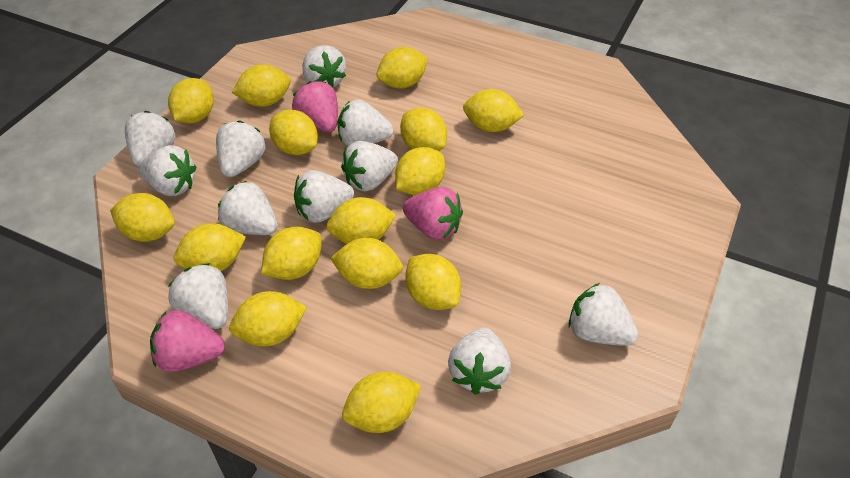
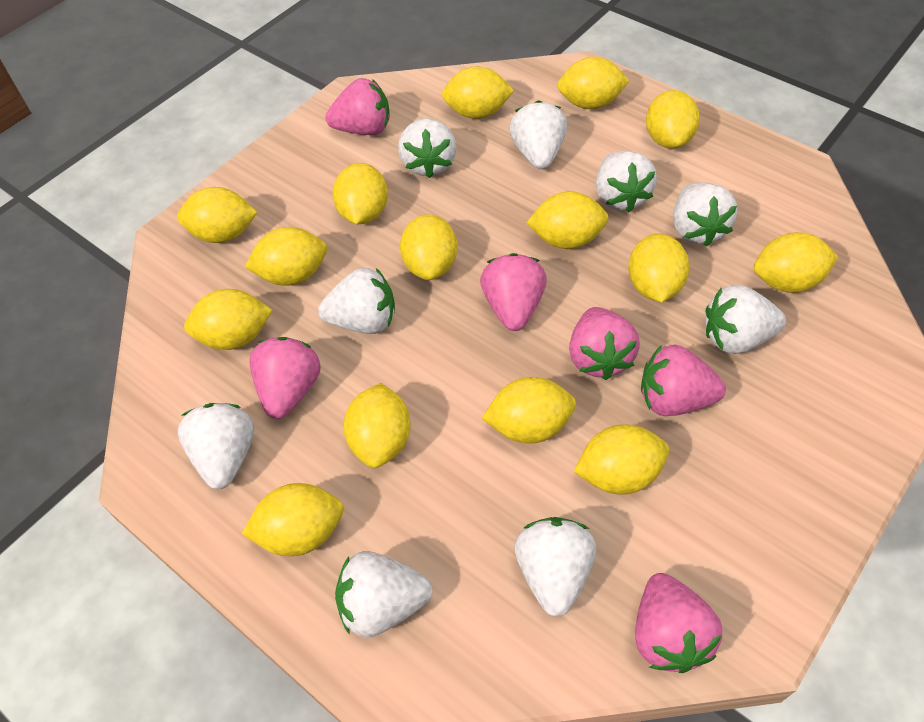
pink strawberry: 3 -> 6
white strawberry: 11 -> 9

